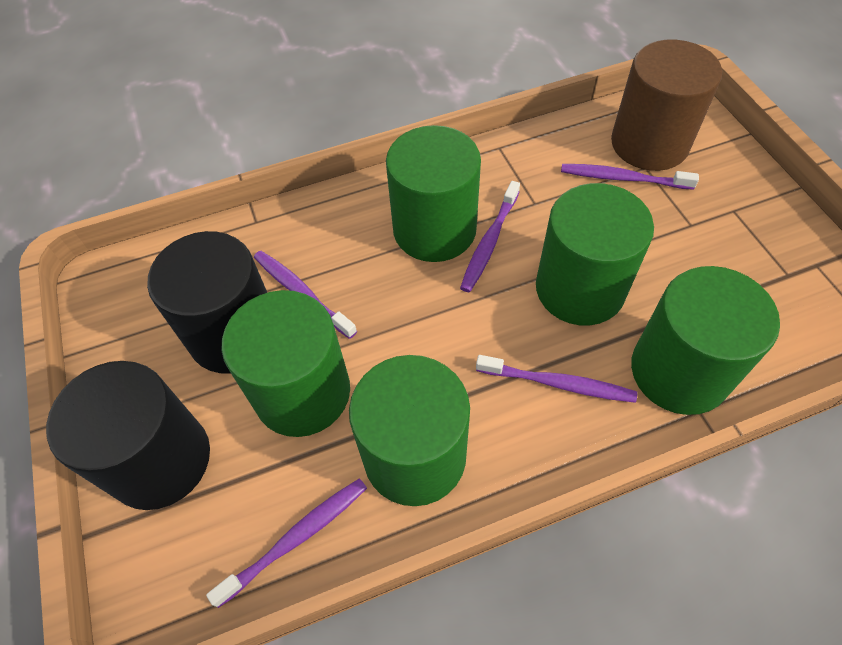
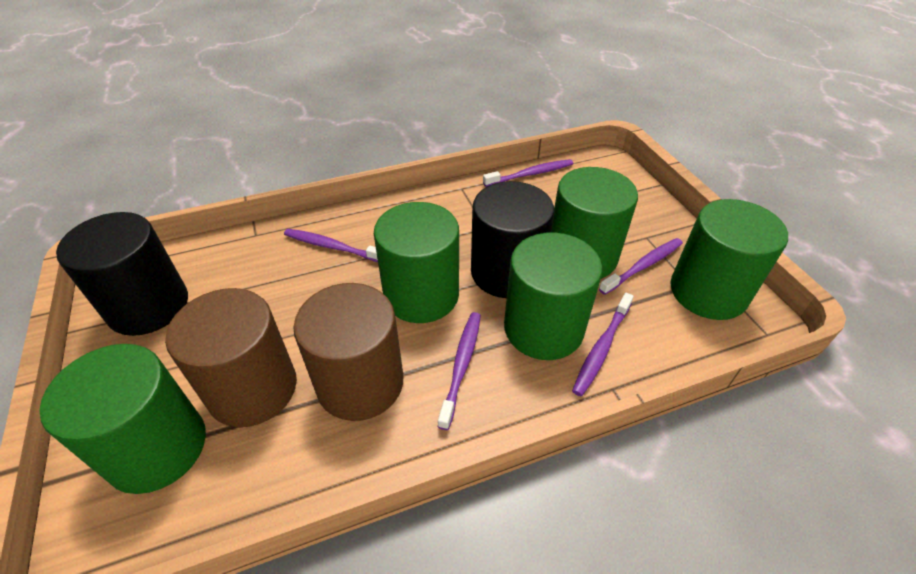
brown cylinder: 1 -> 2

